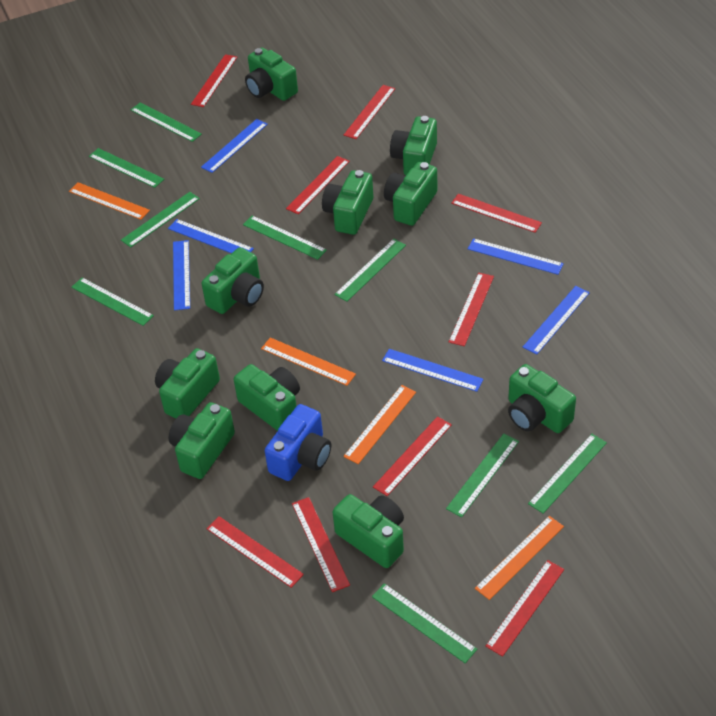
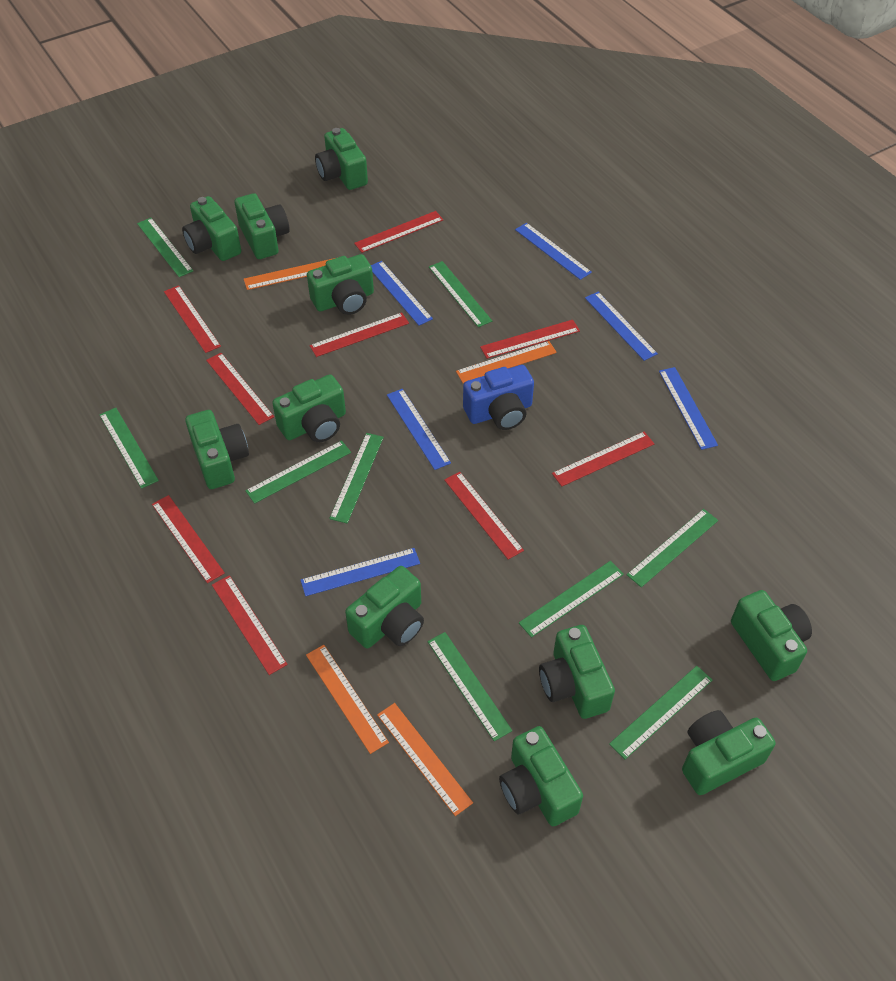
green camera: 10 -> 11

